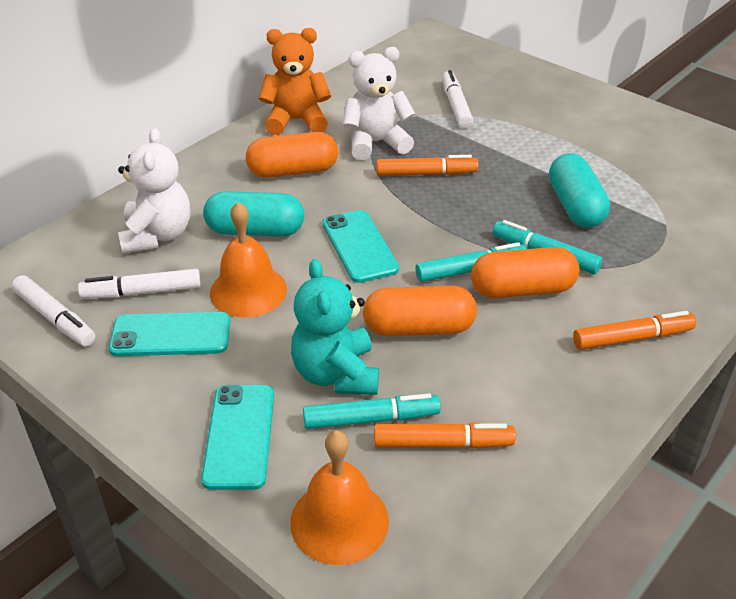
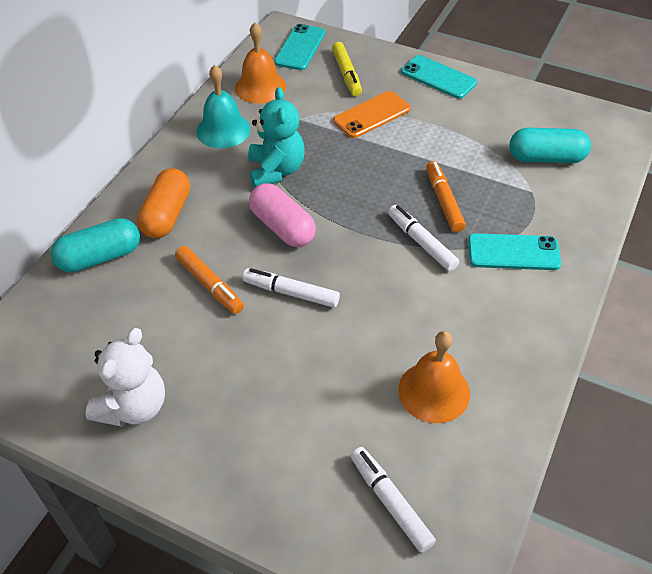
orange capsule: 3 -> 1
orange marker: 3 -> 2
orange phone: 0 -> 1
orange teddy bear: 1 -> 0
pink capsule: 0 -> 1
turquoise bell: 0 -> 1
turquoise marker: 3 -> 0
white teddy bear: 2 -> 1
yellow marker: 0 -> 1

